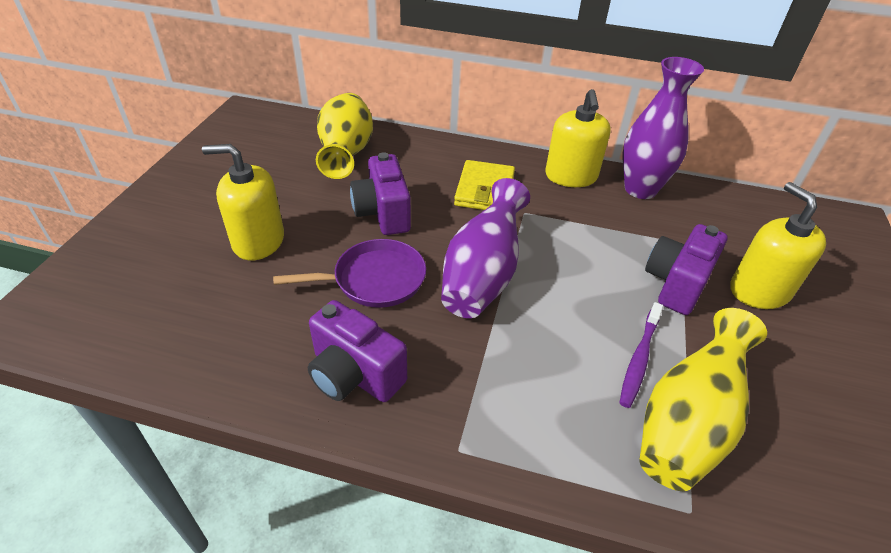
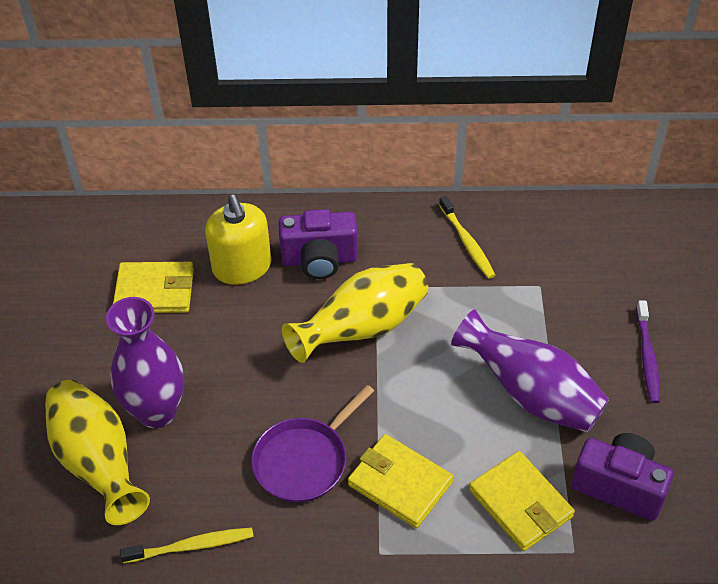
purple camera: 3 -> 2
yellow soap dispenser: 3 -> 1
yellow toothbrush: 0 -> 2
yellow wallet: 1 -> 3

